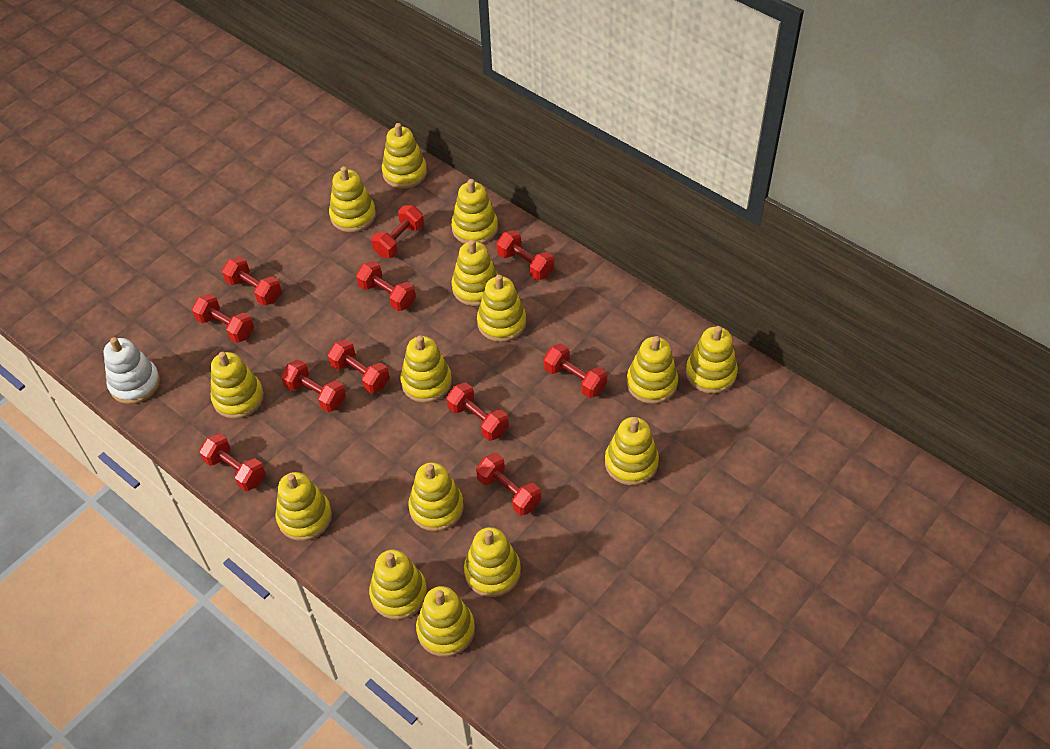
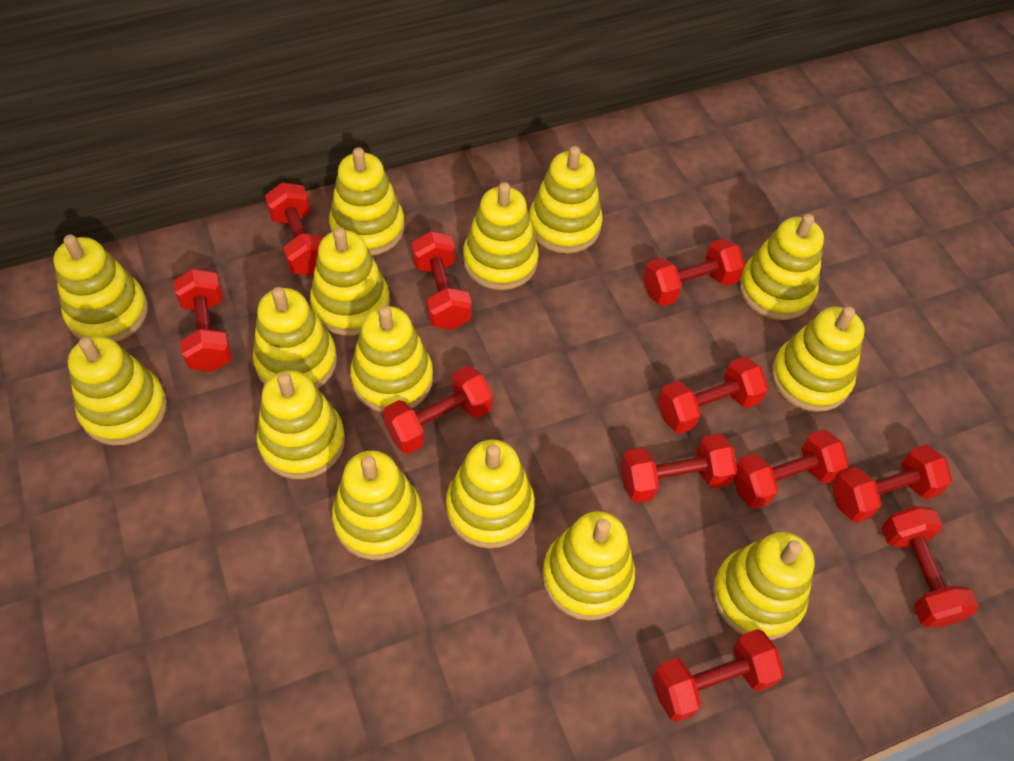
white stacking toy: 1 -> 0

